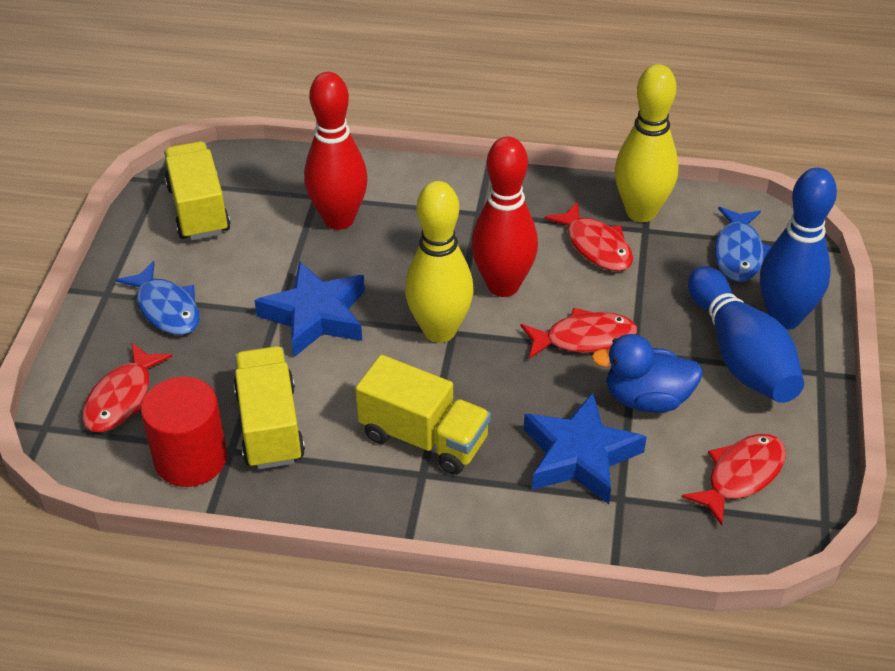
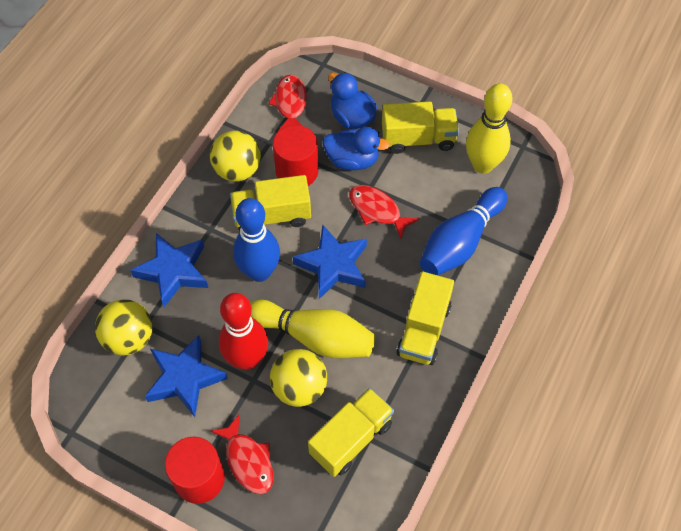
blue duck: 1 -> 2
blue fish: 2 -> 0
blue star: 2 -> 3
red bowling pin: 2 -> 1
red cylinder: 1 -> 2
red fish: 4 -> 3
yellow ball: 0 -> 3
yellow truck: 3 -> 4

